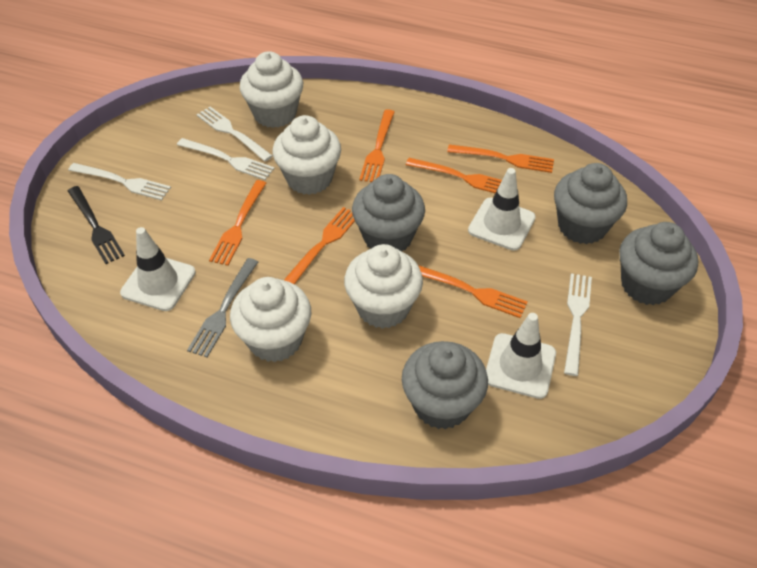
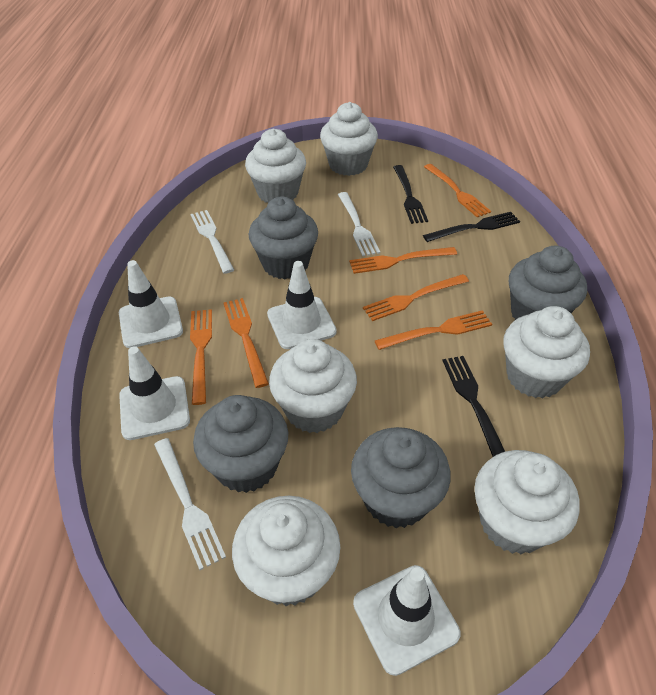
black fork: 1 -> 3
grey fork: 1 -> 0
white cupcake: 4 -> 6
white fork: 4 -> 3
white traffic cone: 3 -> 4

